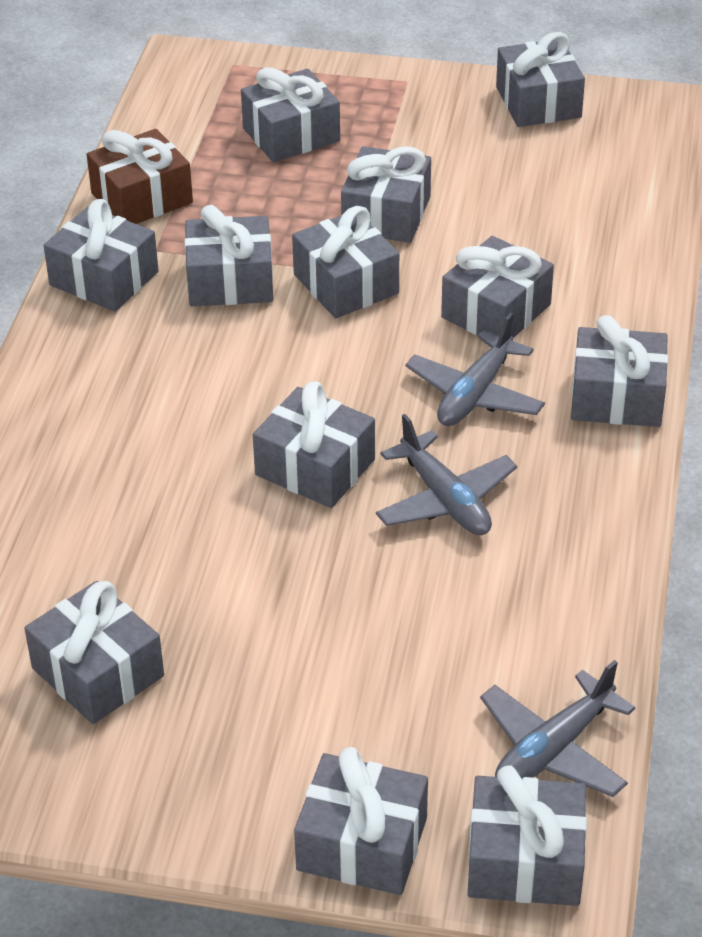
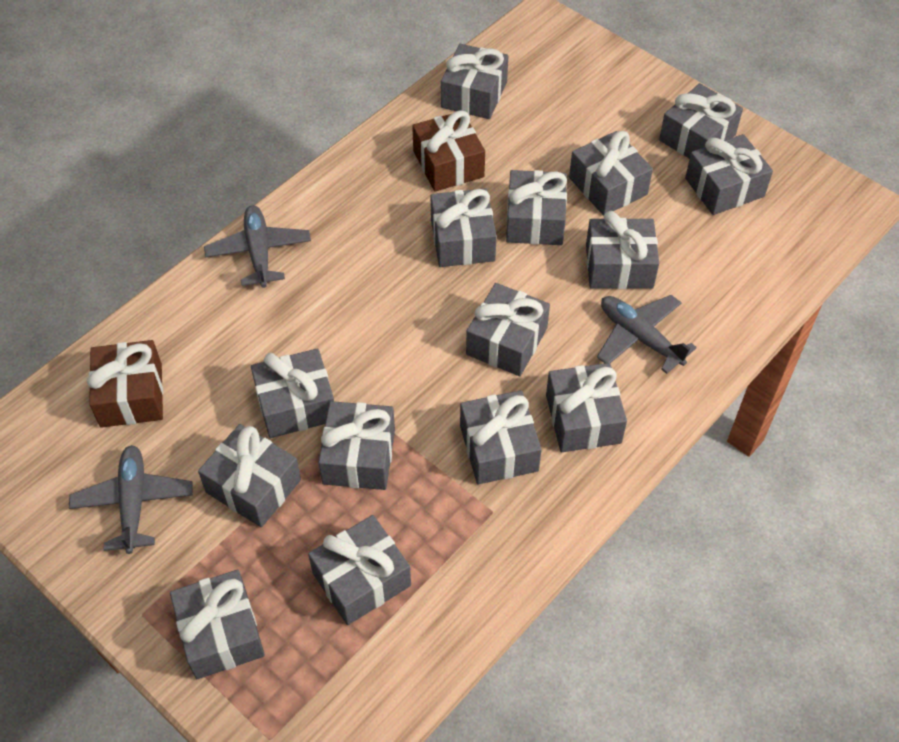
brown gift: 1 -> 2
grey gift: 12 -> 15

